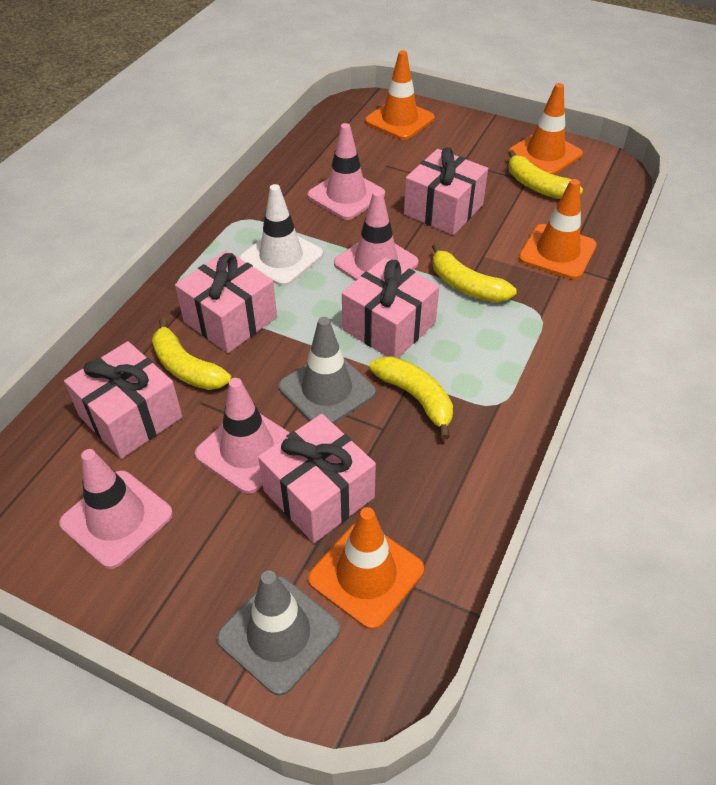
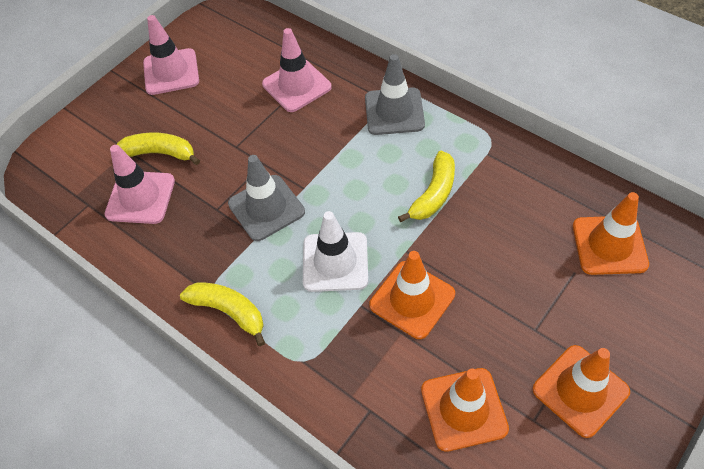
pink gift: 5 -> 0
pink traffic cone: 4 -> 3
yellow banana: 4 -> 3

